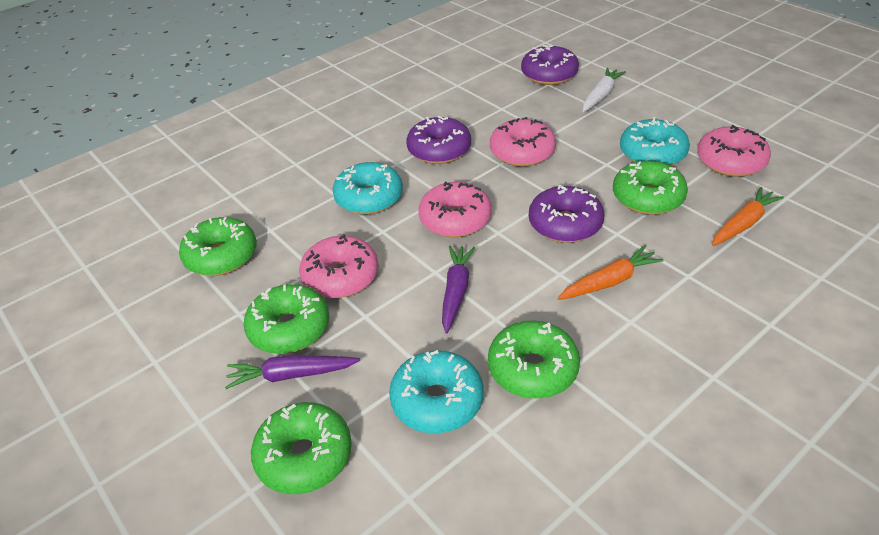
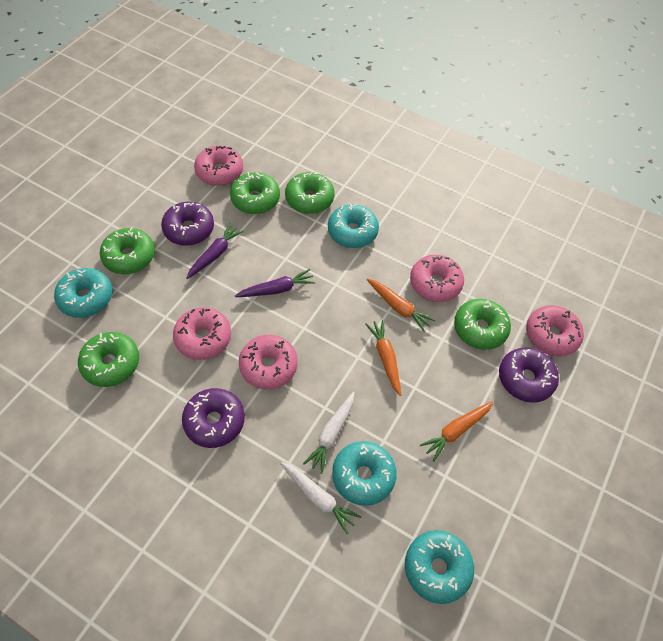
orange carrot: 2 -> 3
pink donut: 4 -> 5
turquoise donut: 3 -> 4
white carrot: 1 -> 2

